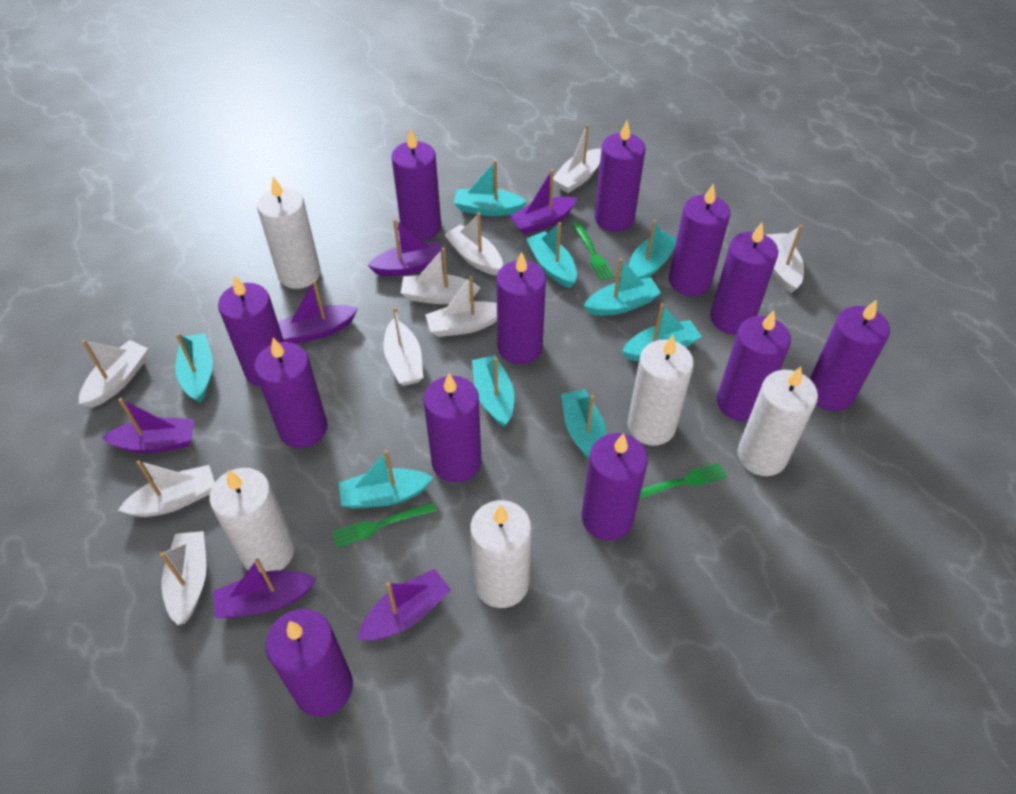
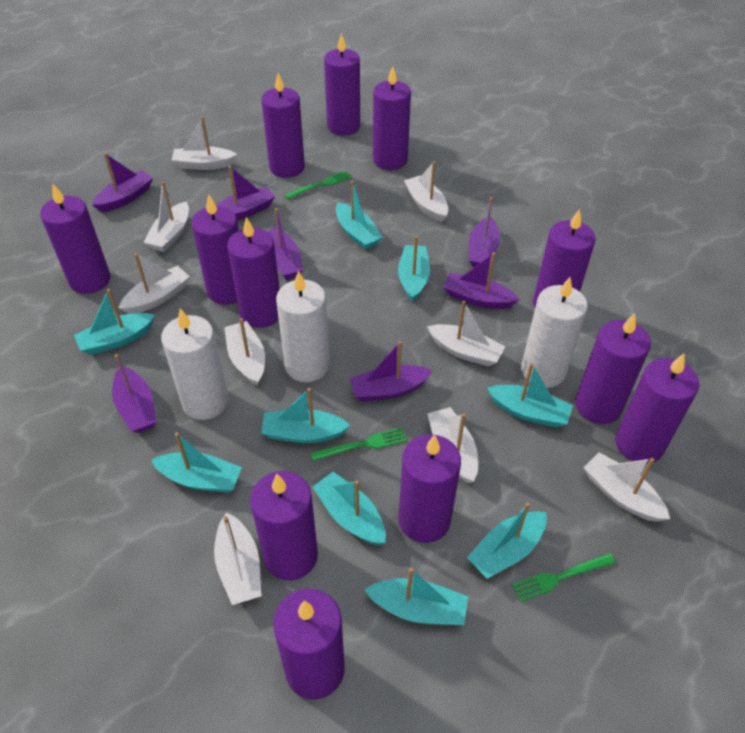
purple boat: 6 -> 7
white candle: 5 -> 3

